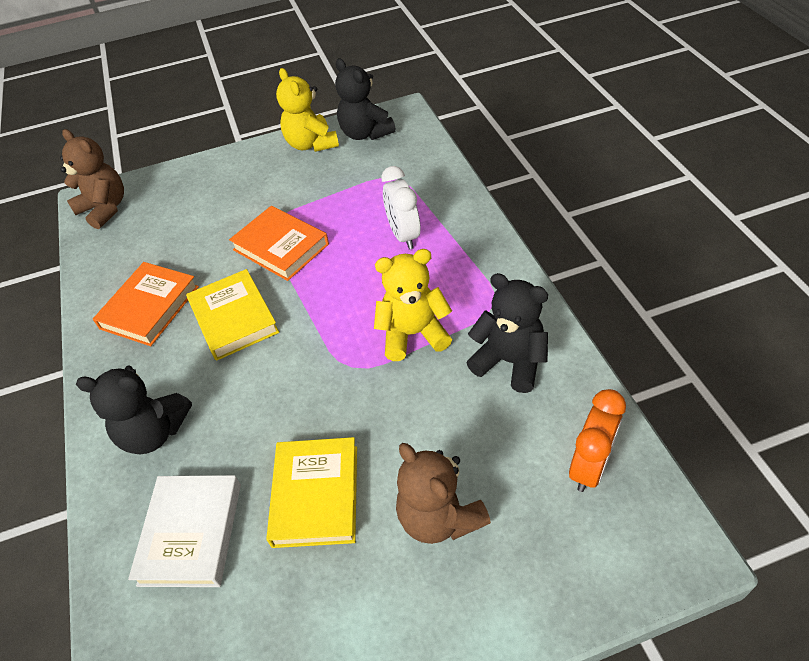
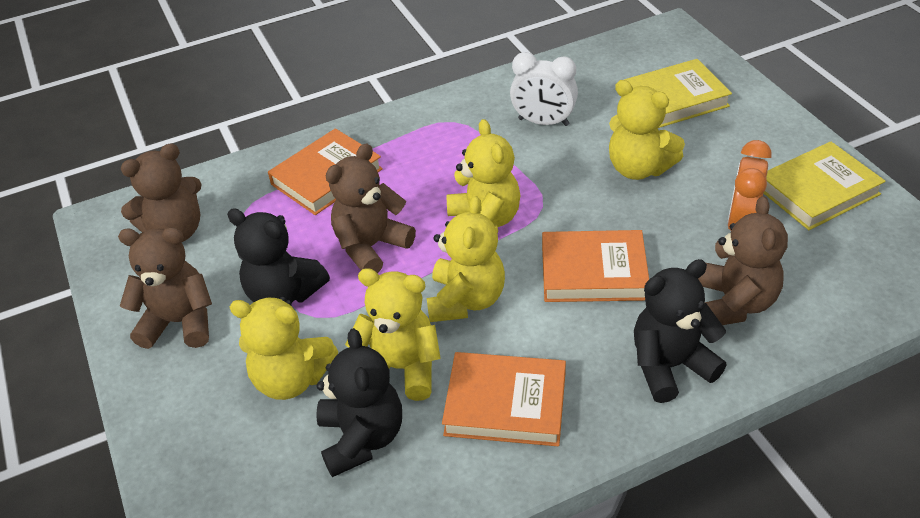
brown teddy bear: 2 -> 4
orange book: 2 -> 3
white book: 1 -> 0
yellow teddy bear: 2 -> 5

